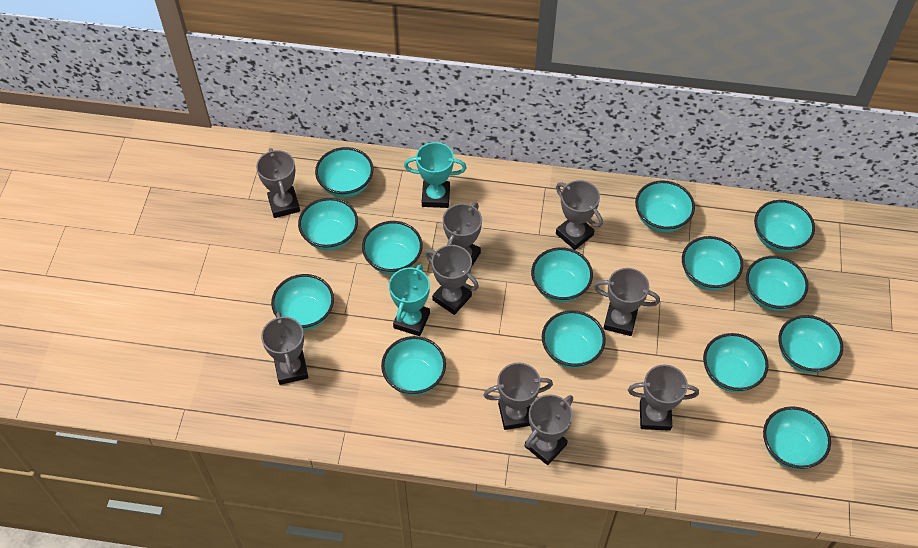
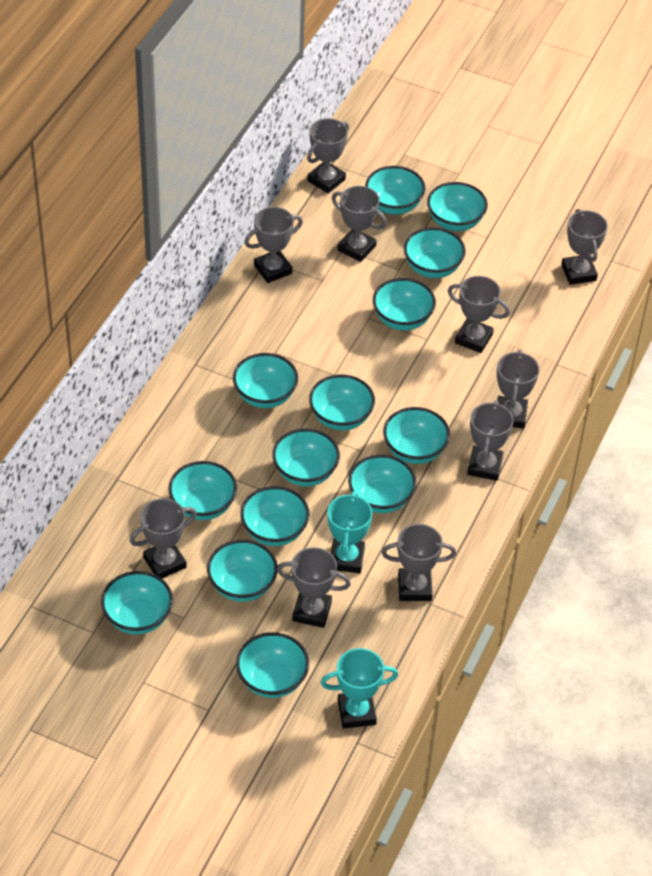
grey trophy: 9 -> 10

